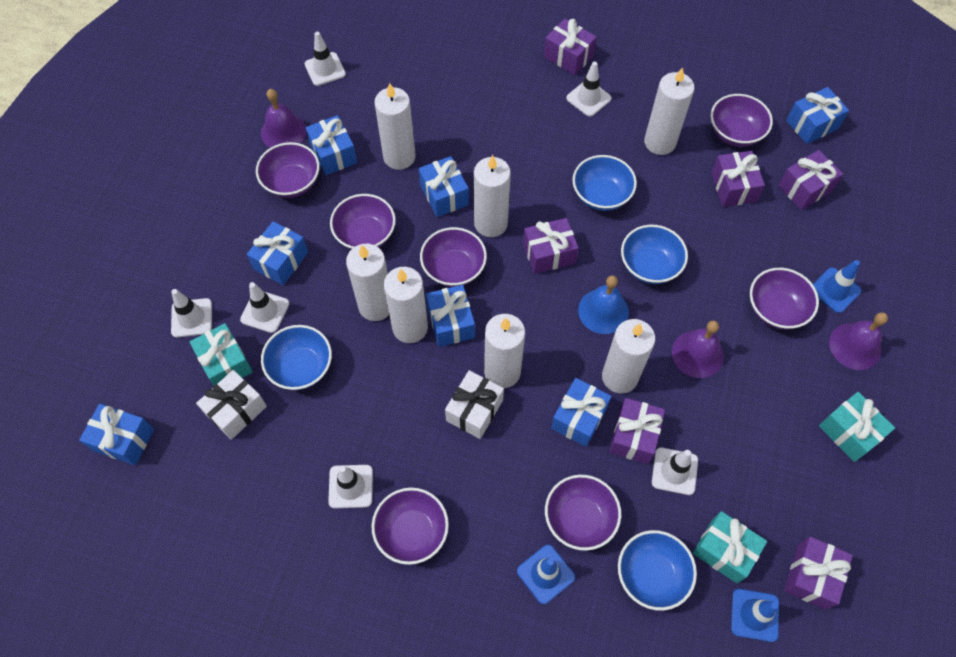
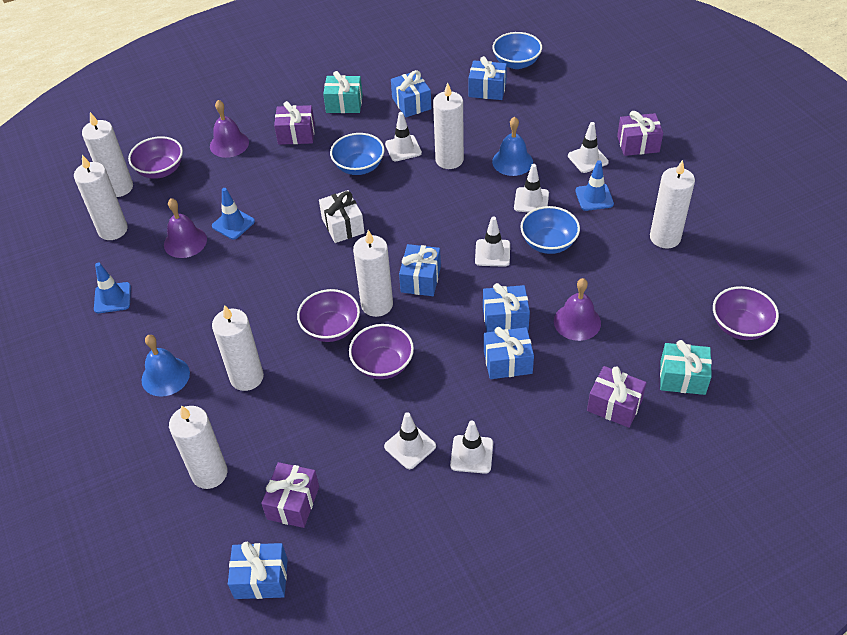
blue bell: 1 -> 2
blue bowl: 4 -> 3
blue gift: 7 -> 6
purple bowl: 7 -> 4
purple gift: 6 -> 4
turquoise gift: 3 -> 2
white gift: 2 -> 1

